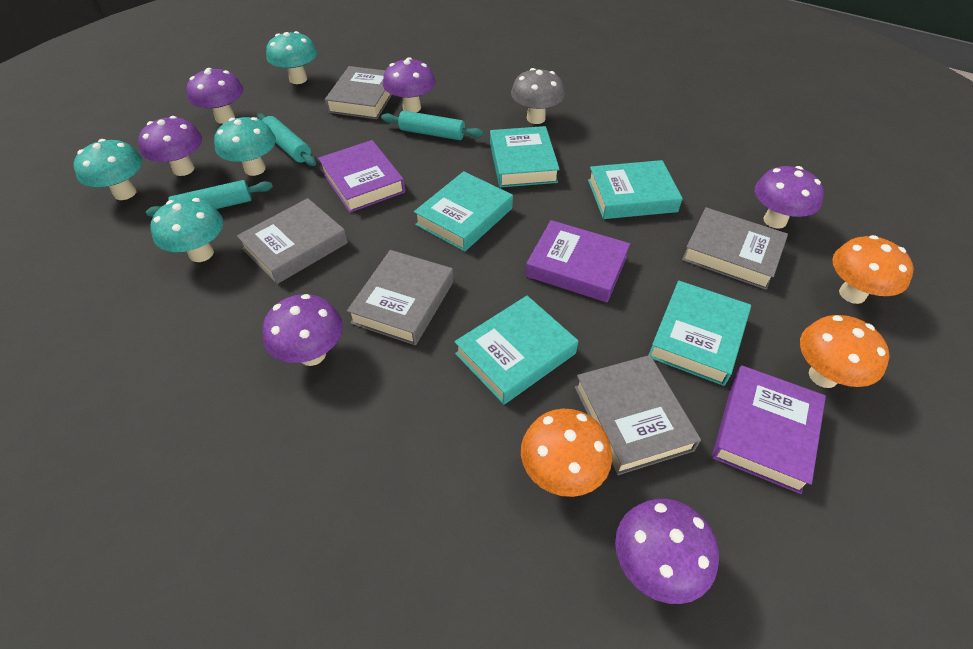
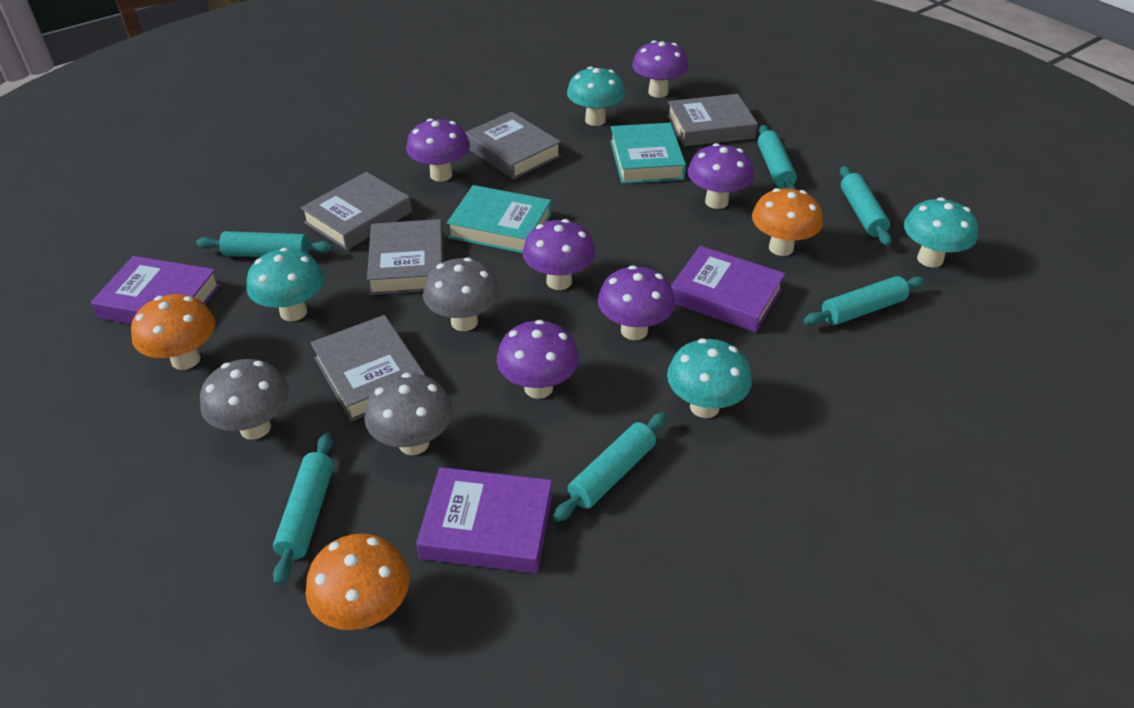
grey mushroom: 1 -> 3
turquoise book: 5 -> 2
turquoise rolling pin: 3 -> 6

